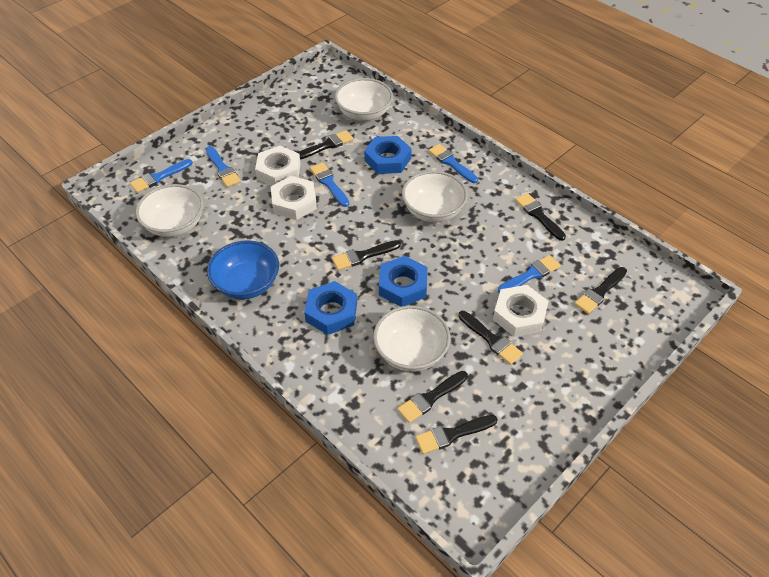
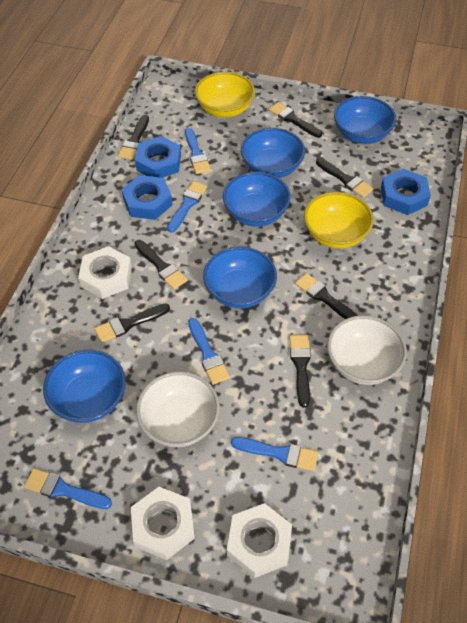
blue bowl: 1 -> 5
white bowl: 4 -> 2
yellow bowl: 0 -> 2

